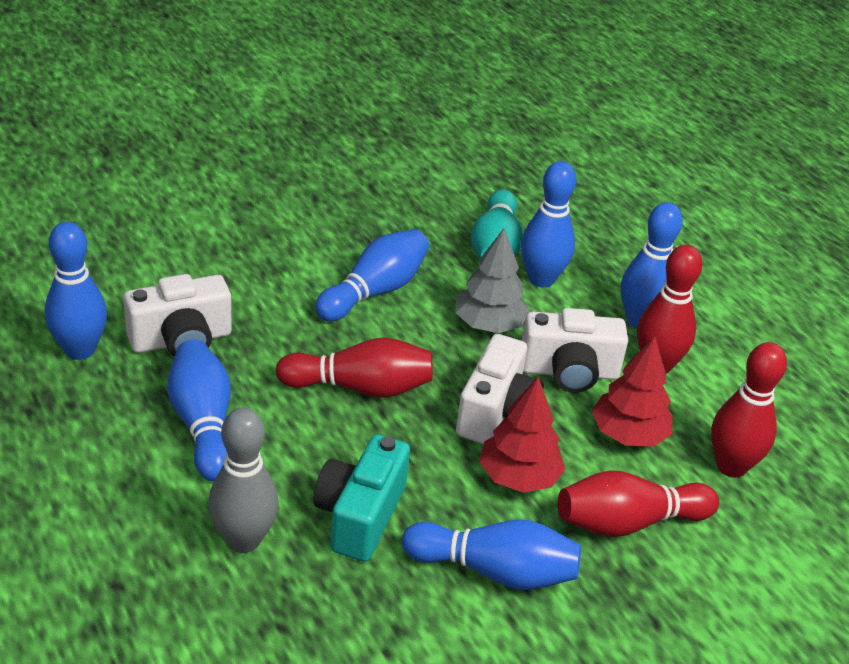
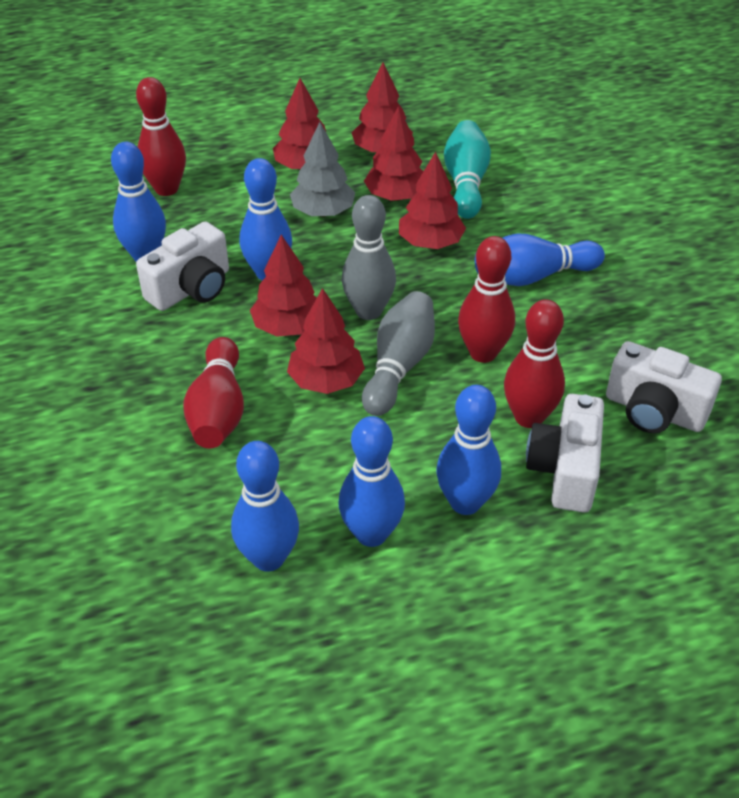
grey bowling pin: 1 -> 2
red tree: 2 -> 6
turquoise camera: 1 -> 0

